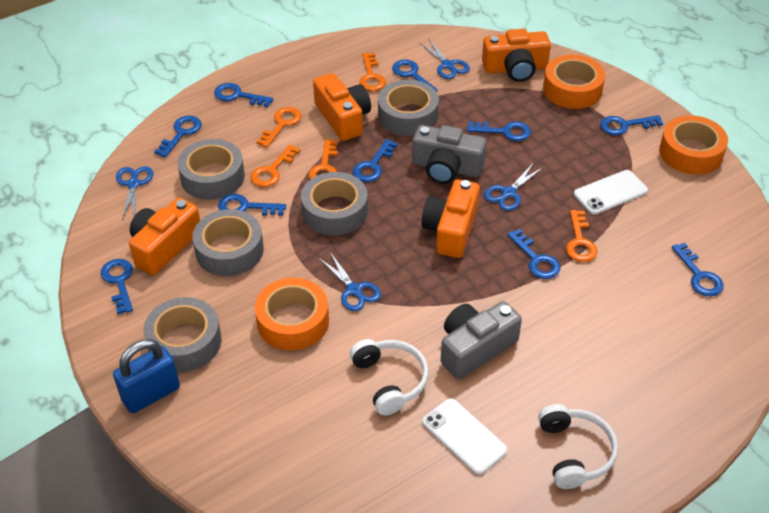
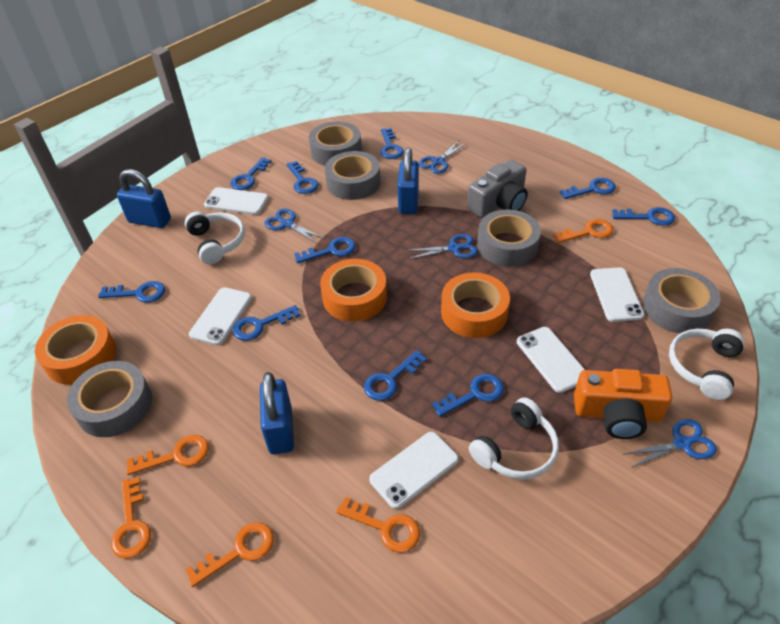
blue padlock: 1 -> 3
grey camera: 2 -> 1
orange camera: 4 -> 1
white headphones: 2 -> 3
white phone: 2 -> 5

